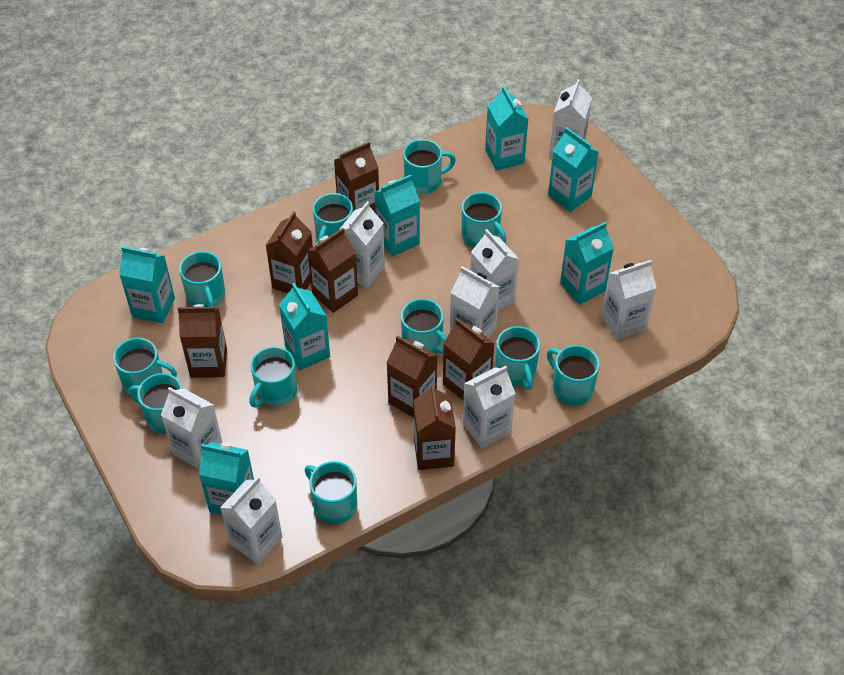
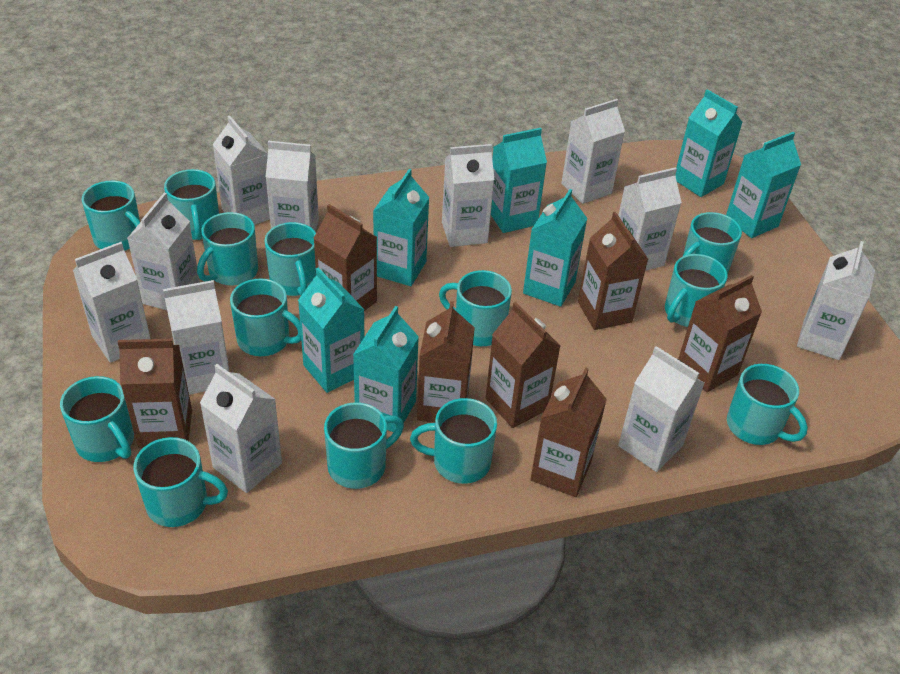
turquoise mug: 11 -> 13
white carton: 8 -> 11

